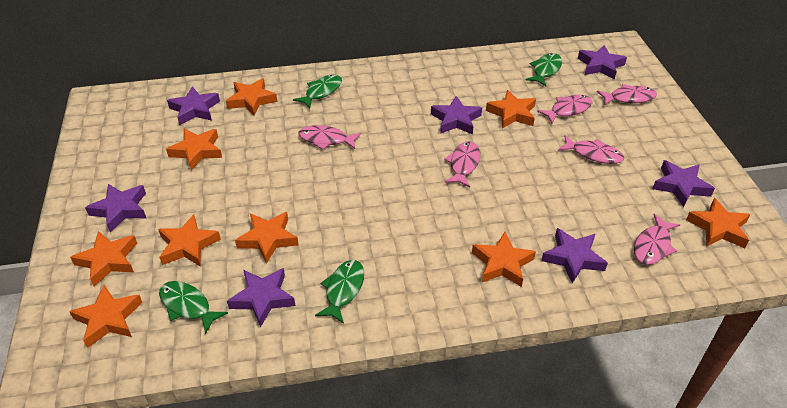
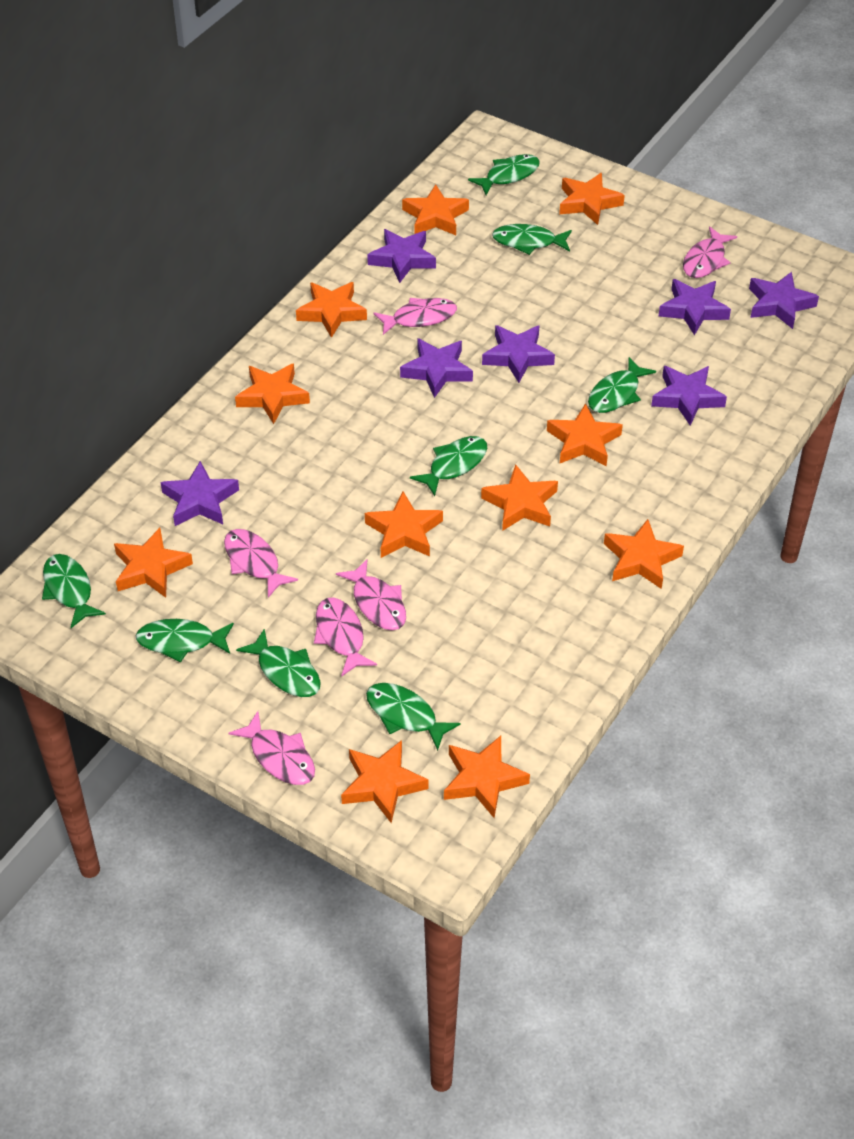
green fish: 4 -> 8
orange star: 9 -> 11

